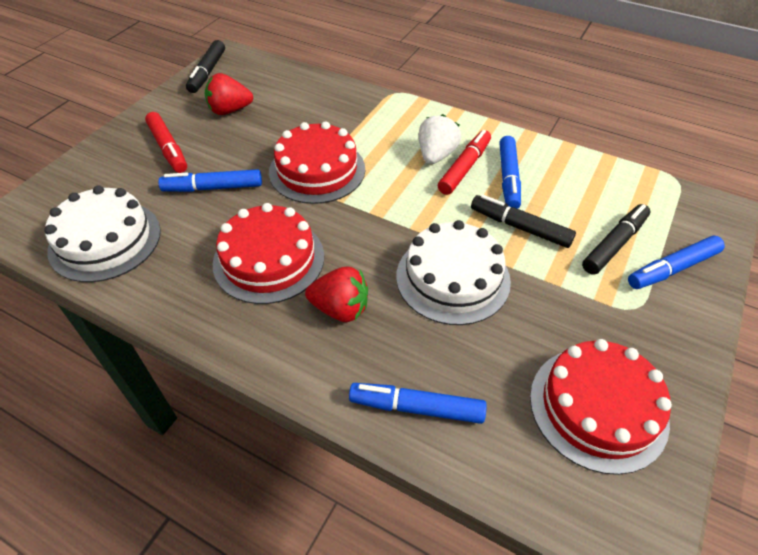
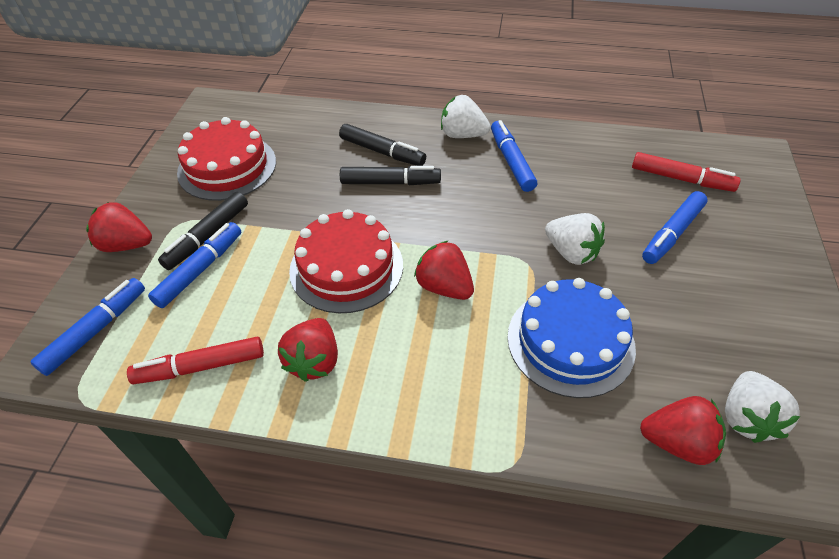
blue cake: 0 -> 1
red cake: 3 -> 2
red strawberry: 2 -> 4
white cake: 2 -> 0
white strawberry: 1 -> 3

